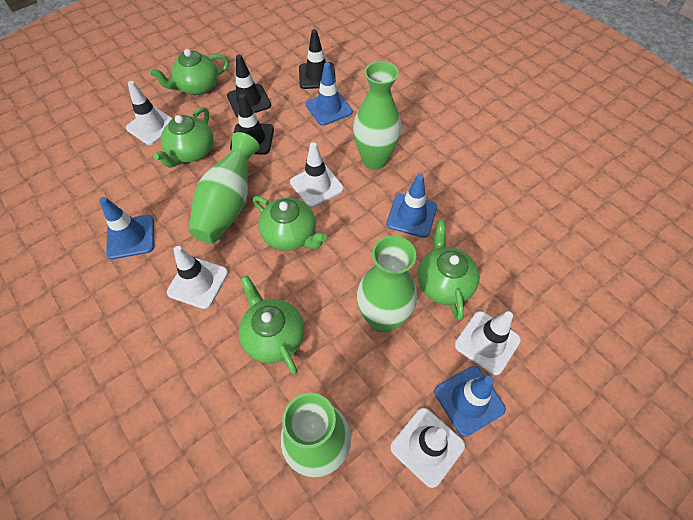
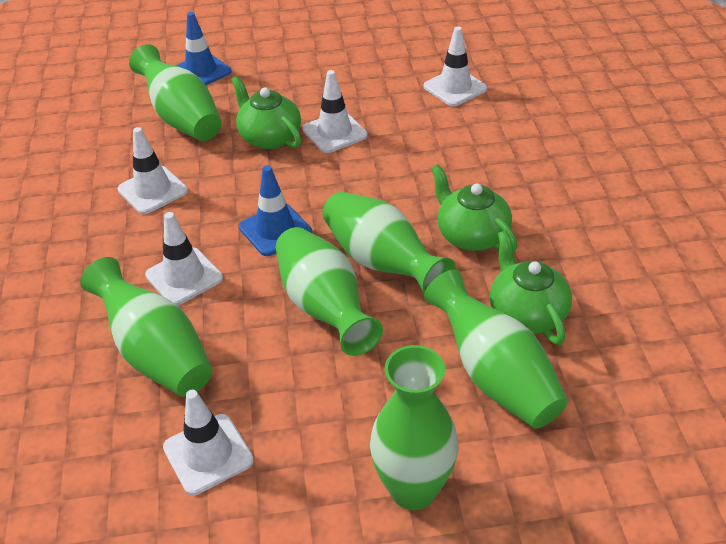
black traffic cone: 3 -> 0
blue traffic cone: 4 -> 2
green teapot: 5 -> 3
green vase: 4 -> 6

